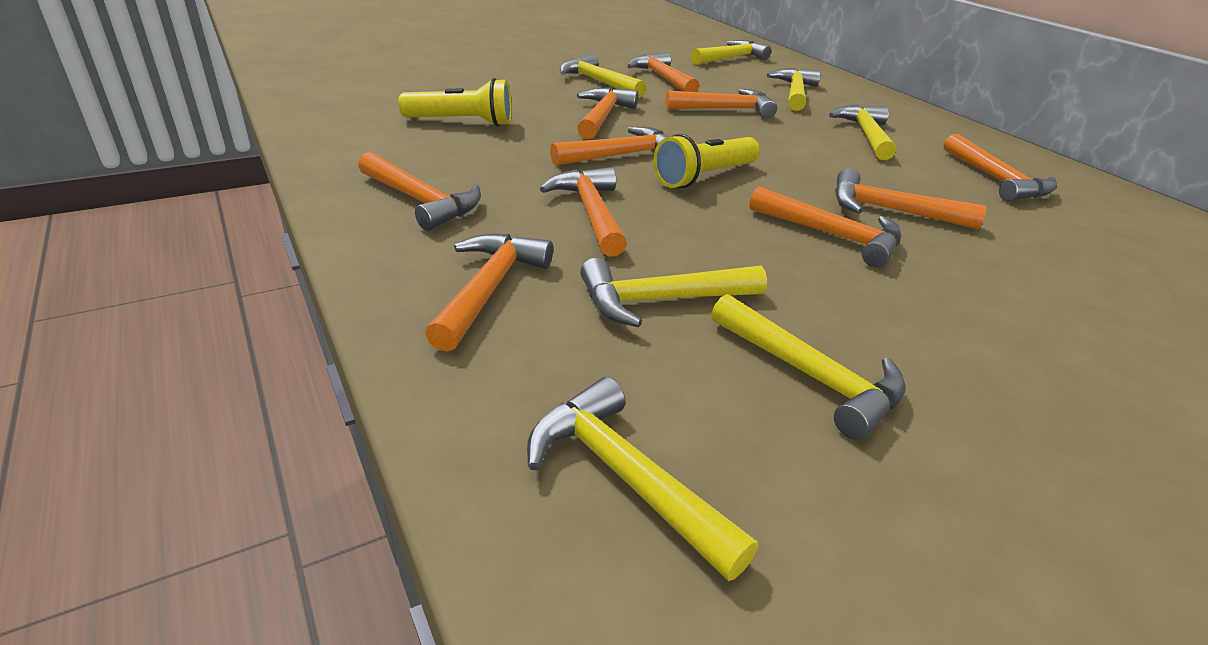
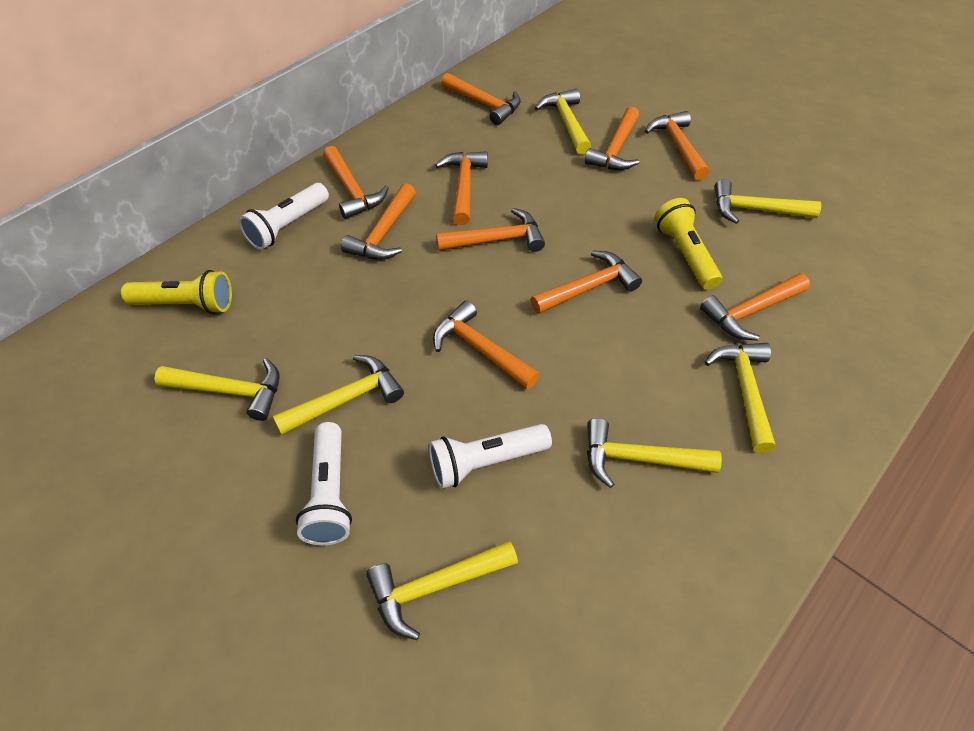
white flashlight: 0 -> 3

